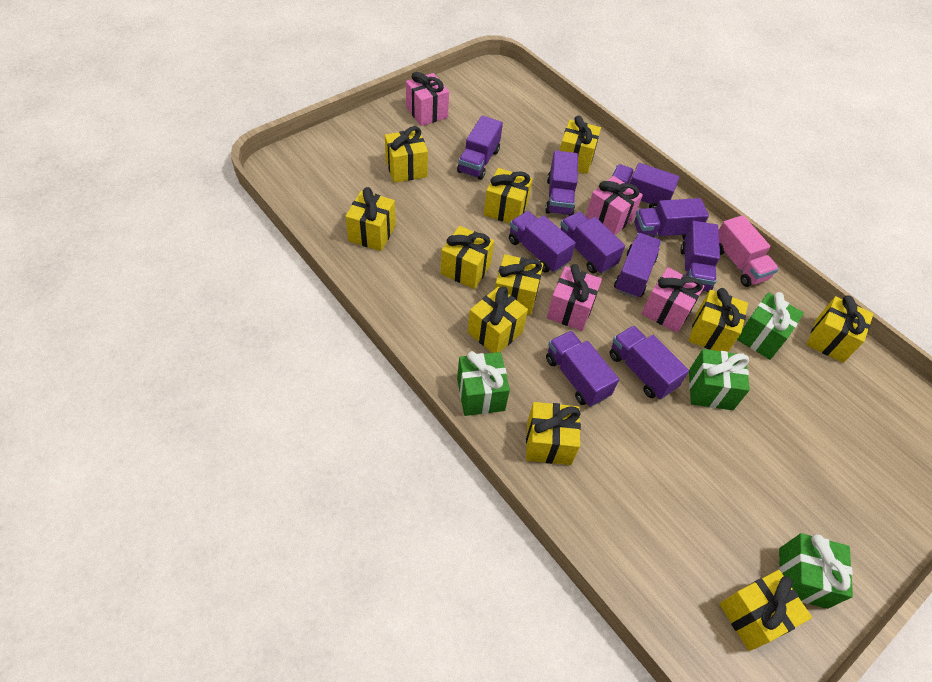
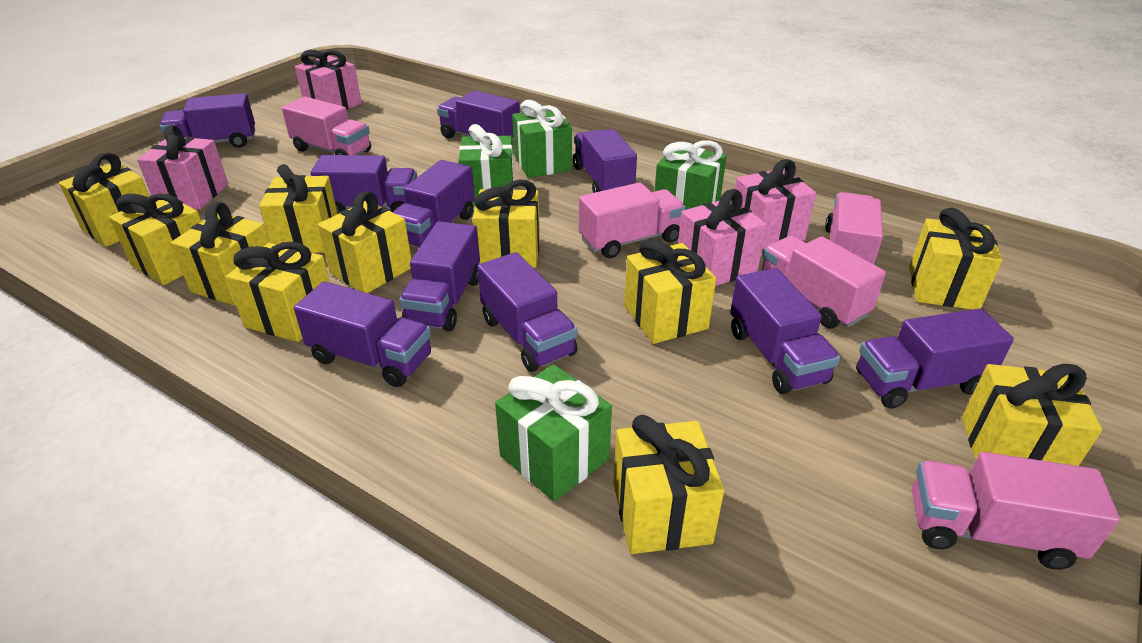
pink truck: 1 -> 5

